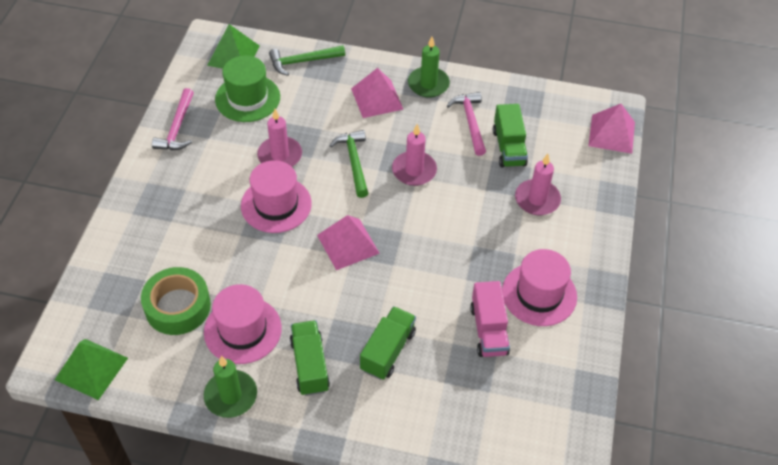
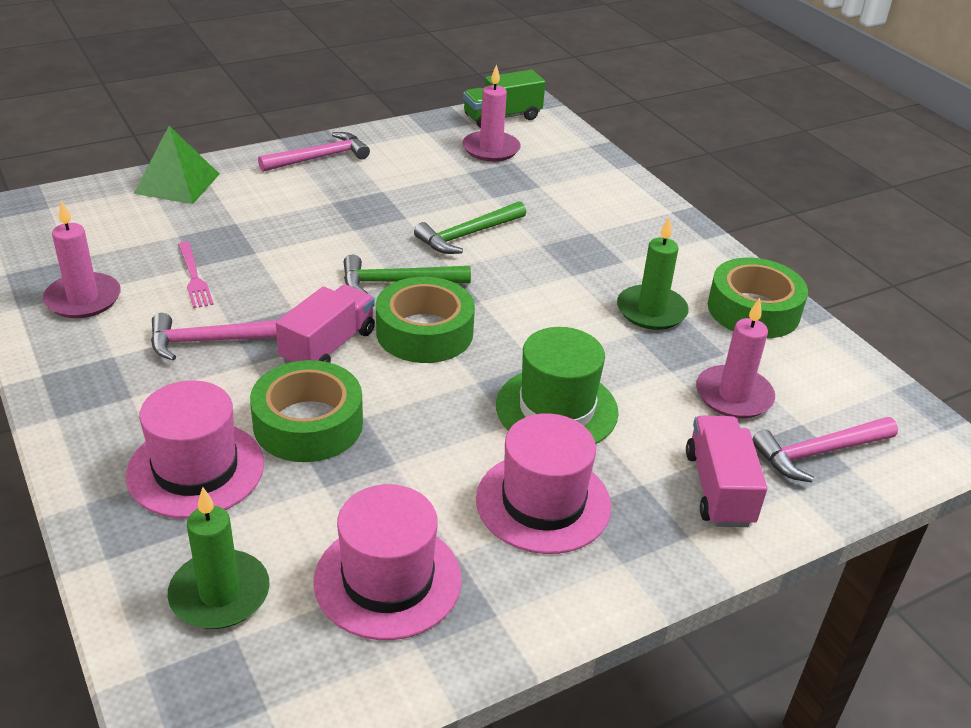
green pyramid: 2 -> 1
green tape: 1 -> 3
green truck: 3 -> 1
pink fork: 0 -> 1
pink hammer: 2 -> 3
pink pyramid: 3 -> 0
pink truck: 1 -> 2

